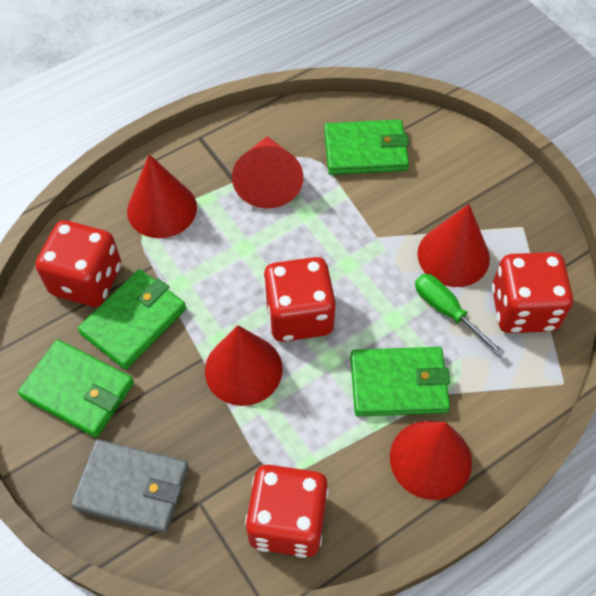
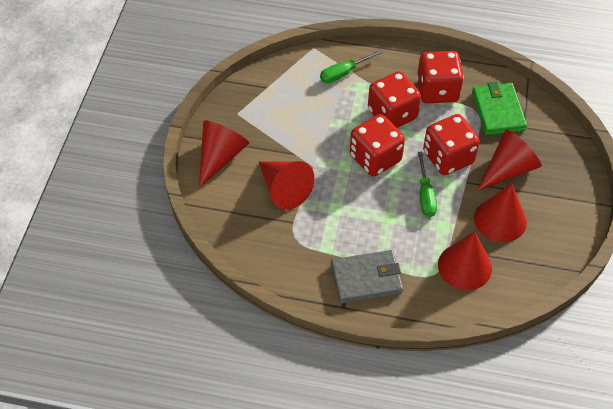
green screwdriver: 1 -> 2
green wallet: 4 -> 1

